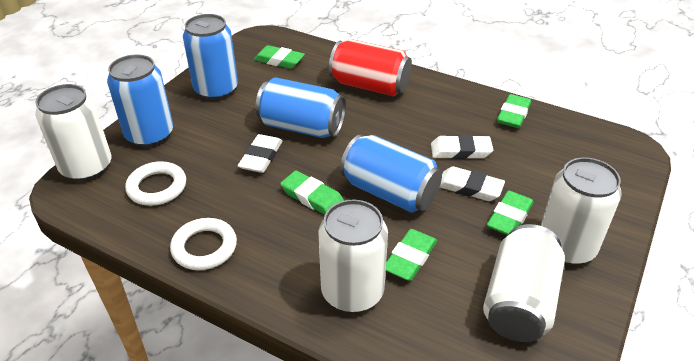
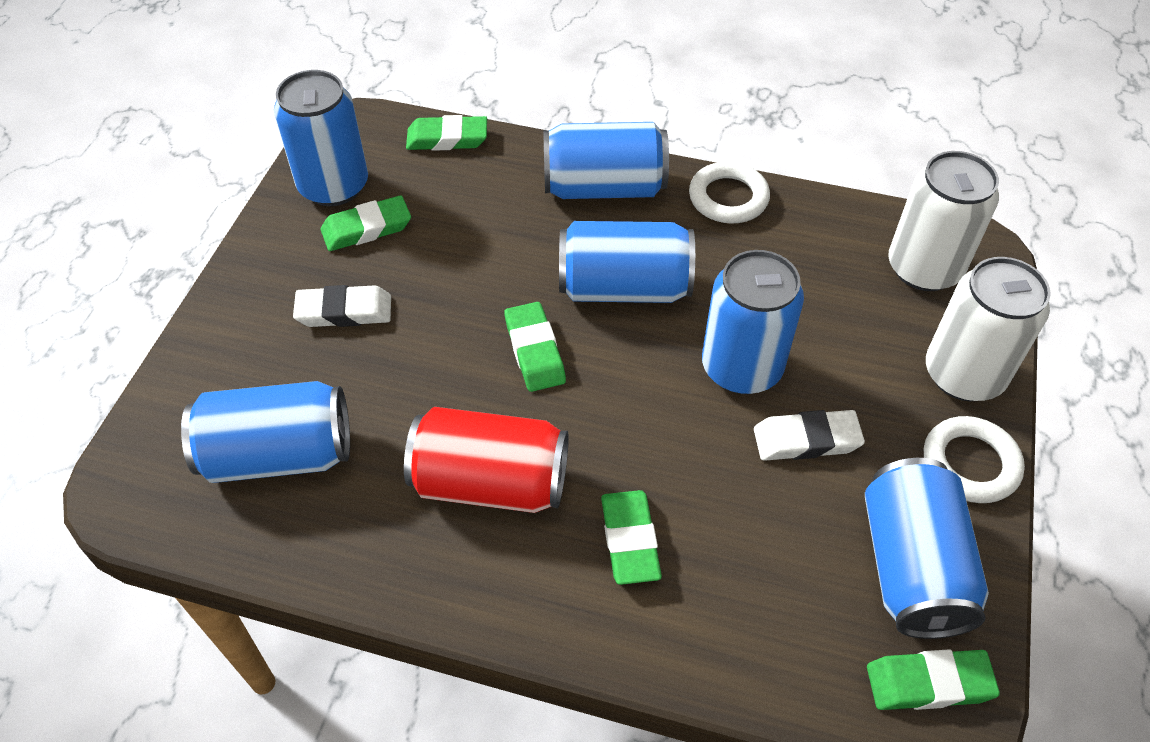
blue can: 4 -> 6
white can: 4 -> 2
white eraser: 3 -> 2

